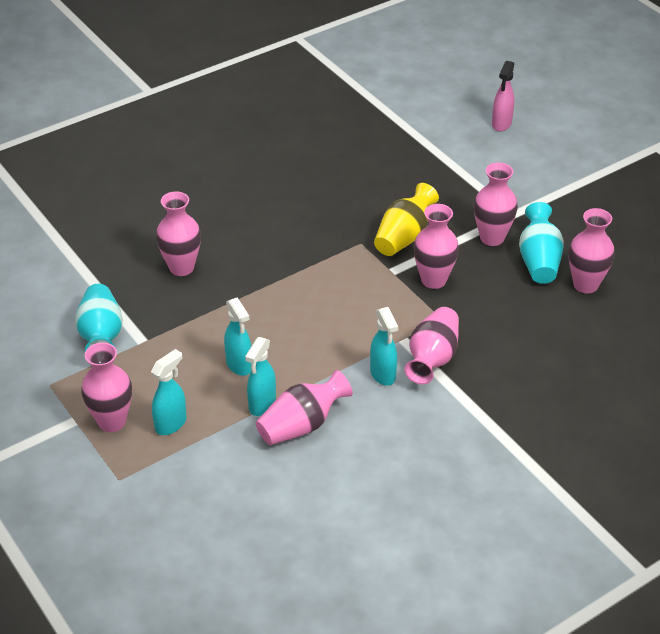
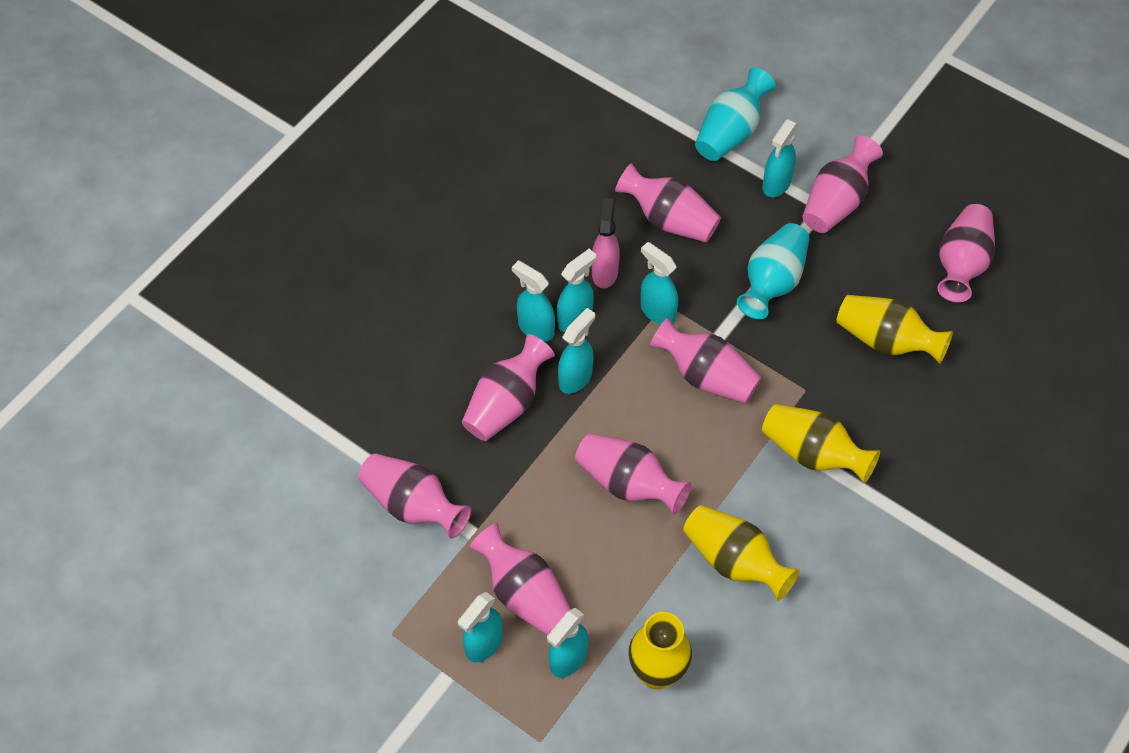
pink vase: 7 -> 8
turquoise spray bottle: 4 -> 7
yellow vase: 1 -> 4

